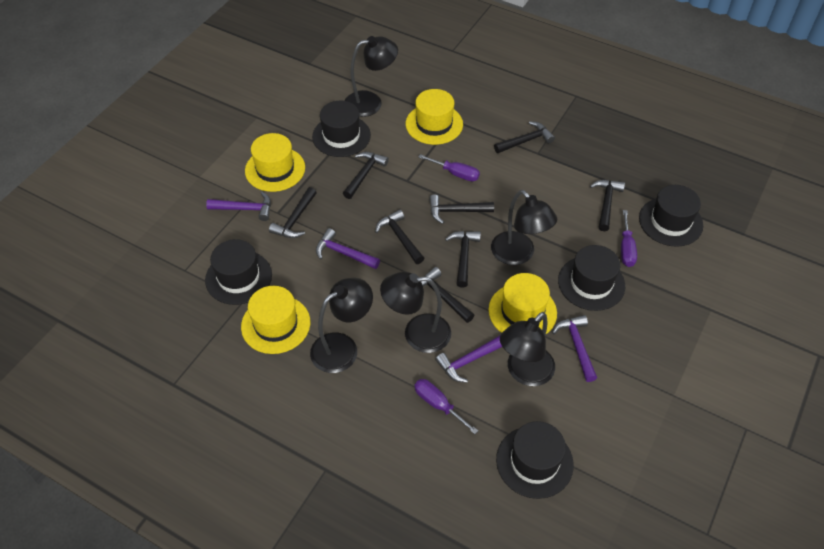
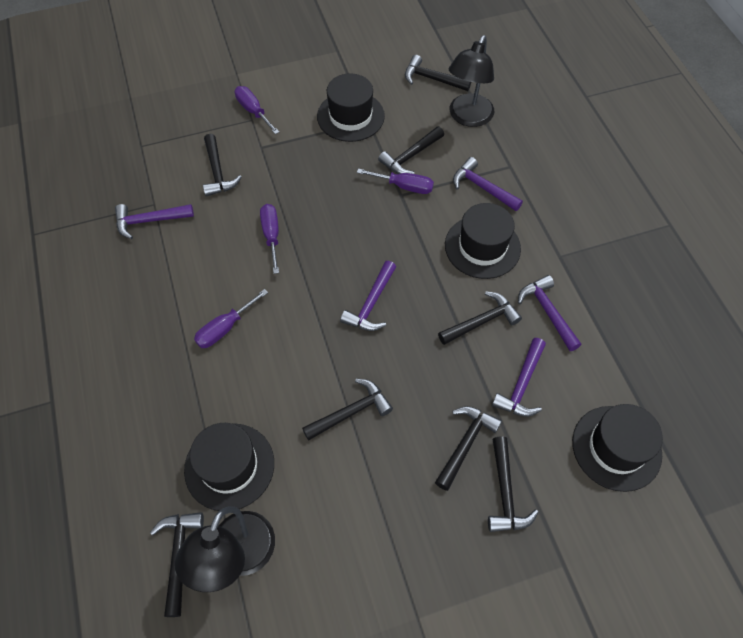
black hat: 5 -> 4
black lamp: 5 -> 2
purple hammer: 4 -> 5
purple screwdriver: 3 -> 4
yellow hat: 4 -> 0

